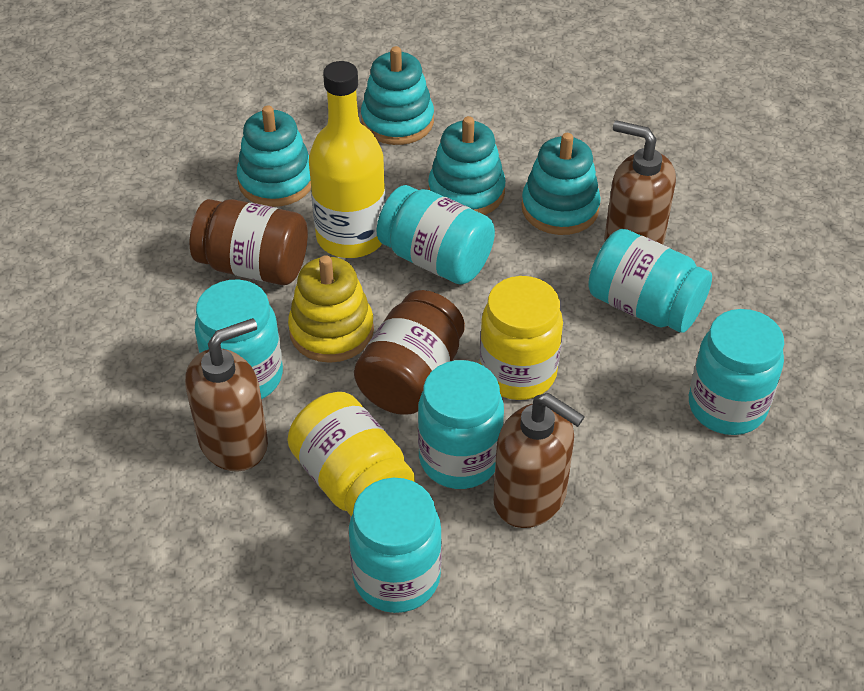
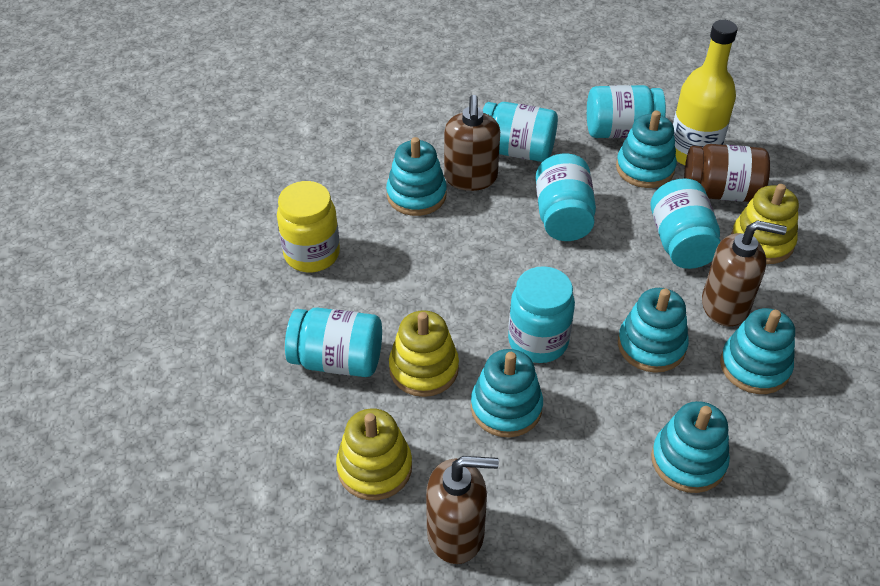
brown jar: 2 -> 1
turquoise stacking toy: 4 -> 6
yellow jar: 2 -> 1
yellow stacking toy: 1 -> 3

